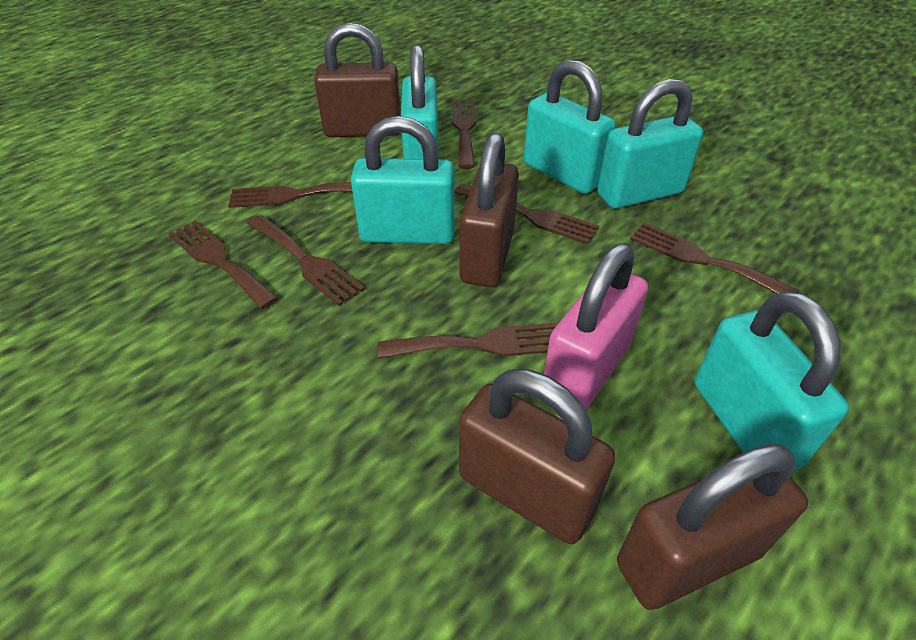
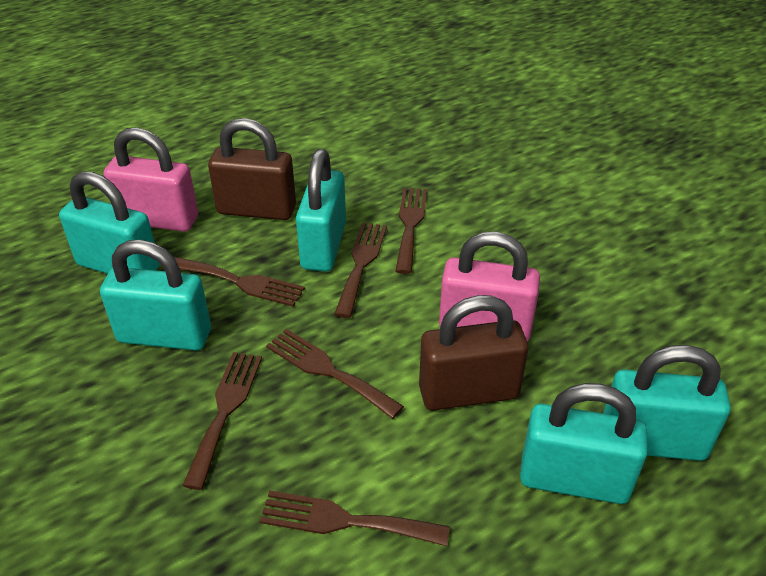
brown fork: 7 -> 6
brown padlock: 4 -> 2
pink padlock: 1 -> 2

